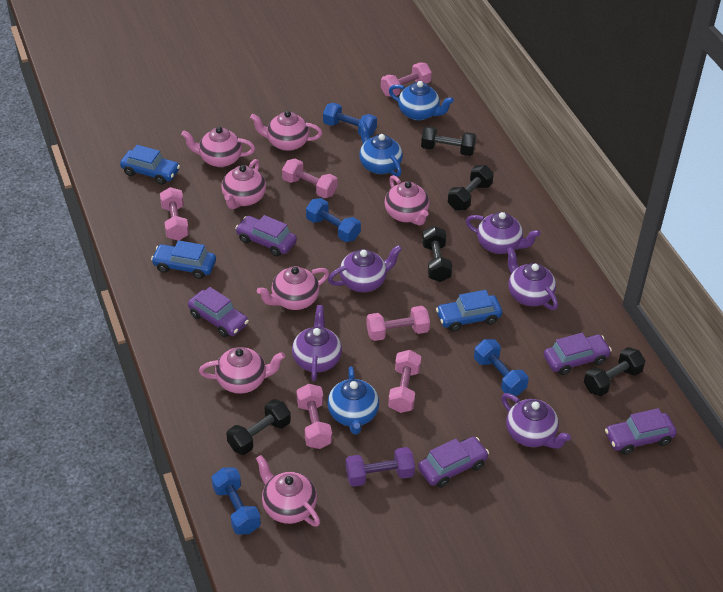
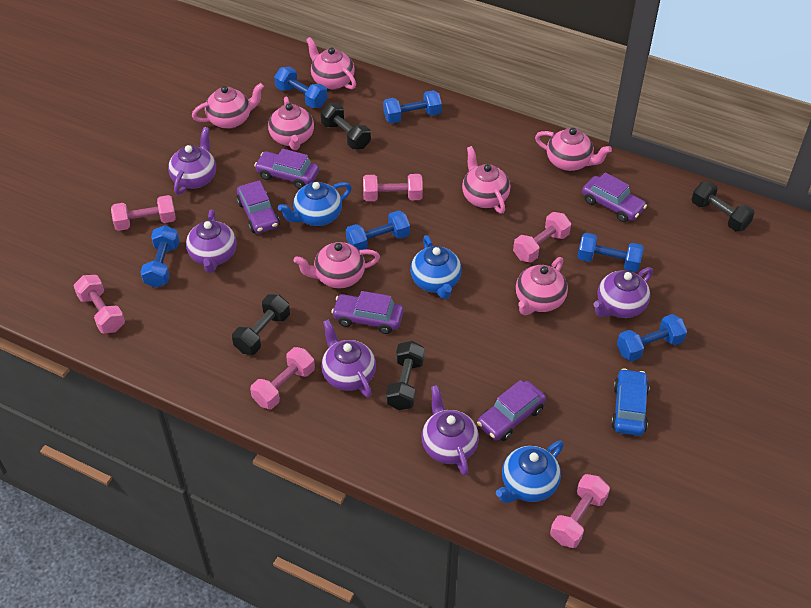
black dumbbell: 5 -> 4
blue car: 3 -> 1
blue dumbbell: 4 -> 6
purple dumbbell: 1 -> 0

